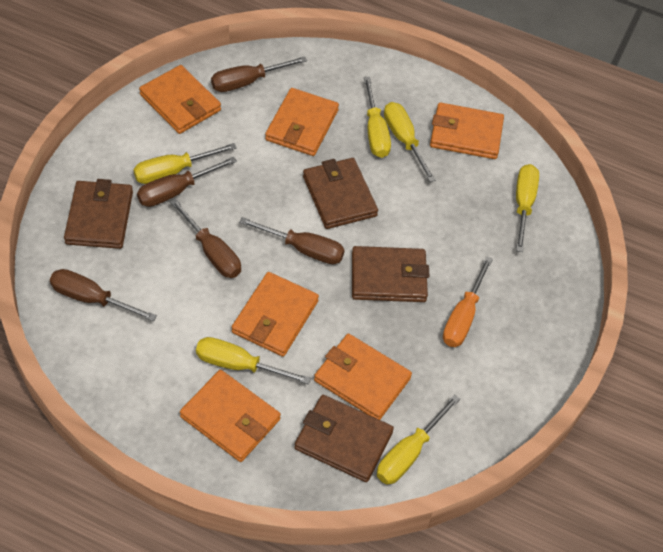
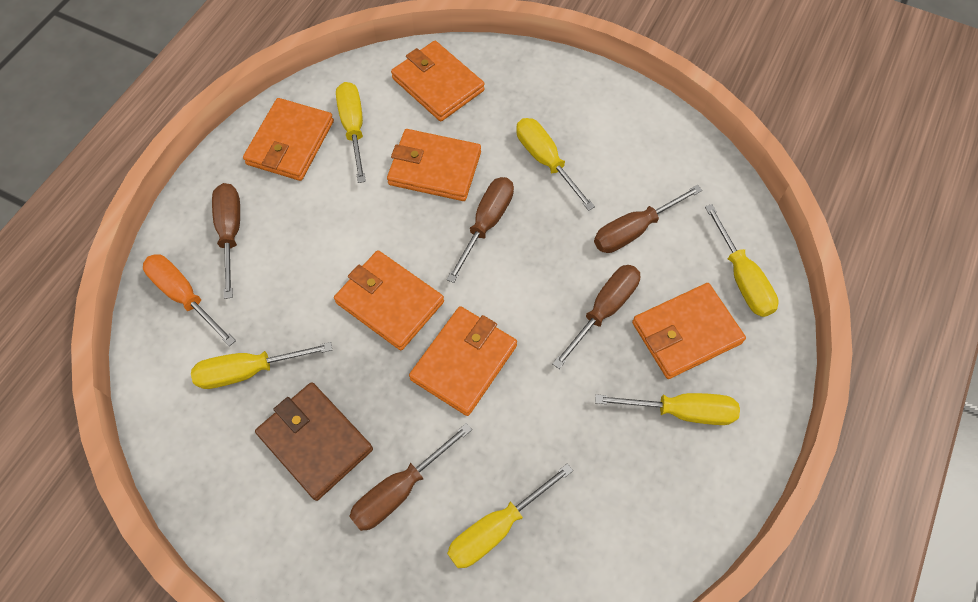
brown wallet: 4 -> 1

